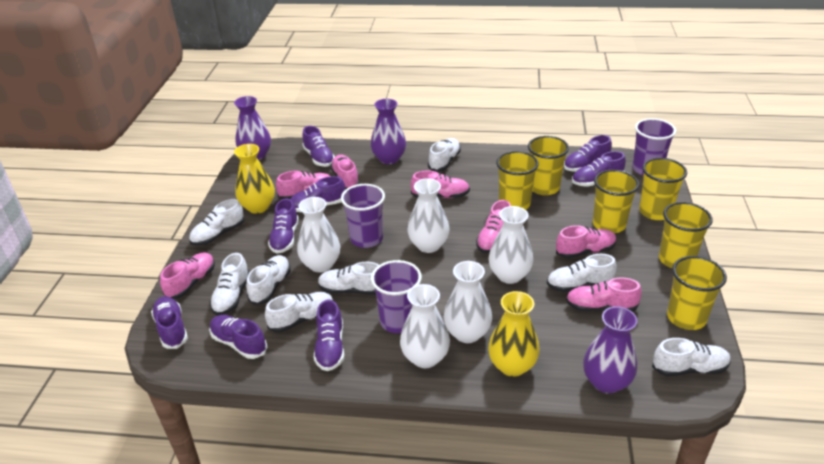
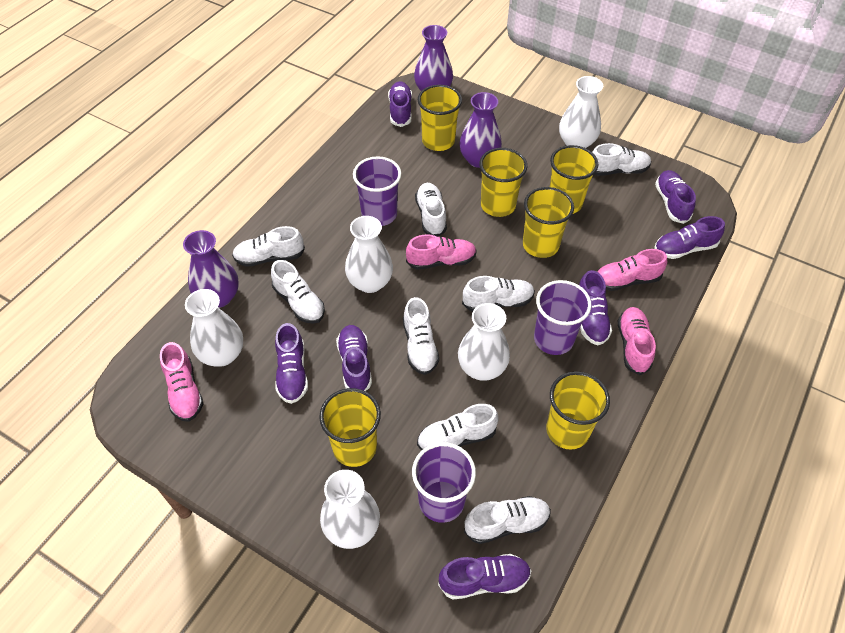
pink shoe: 7 -> 4
purple shoe: 8 -> 7
yellow vase: 2 -> 0

